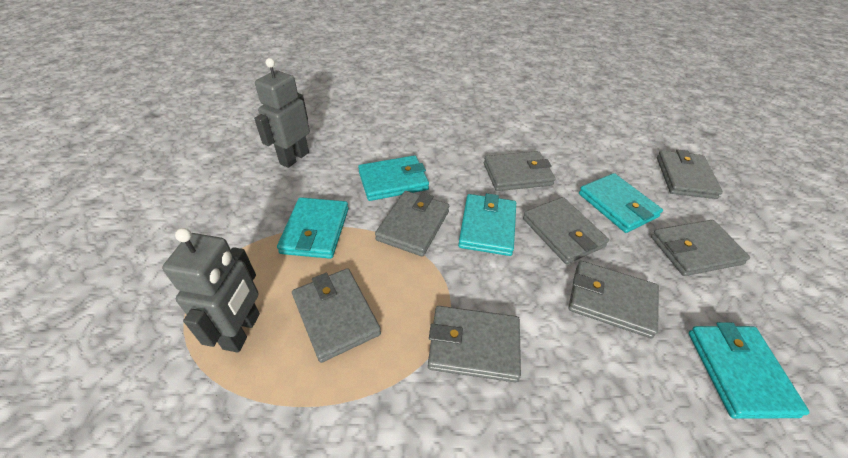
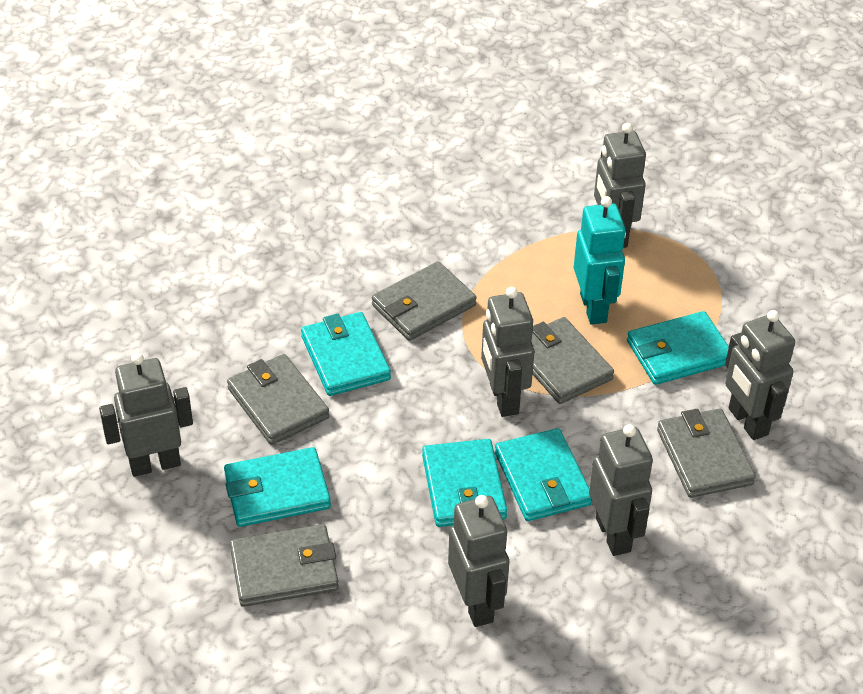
grey robot: 2 -> 6
grey wallet: 8 -> 5
turquoise robot: 0 -> 1

